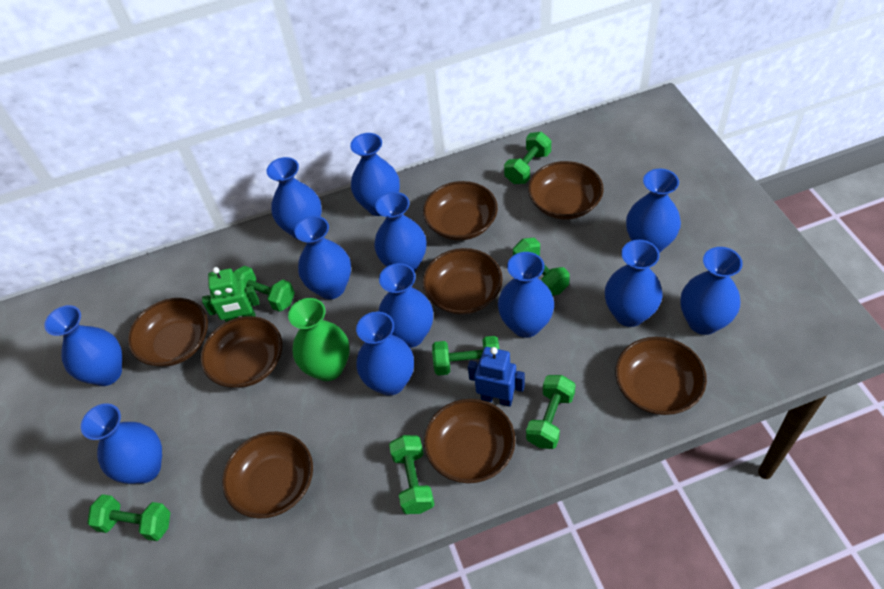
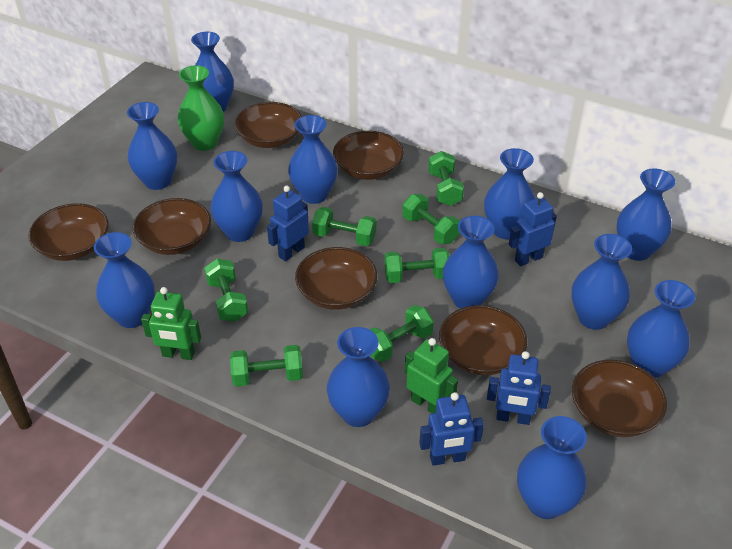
blue robot: 1 -> 4
brown bowl: 8 -> 7
green robot: 1 -> 2

